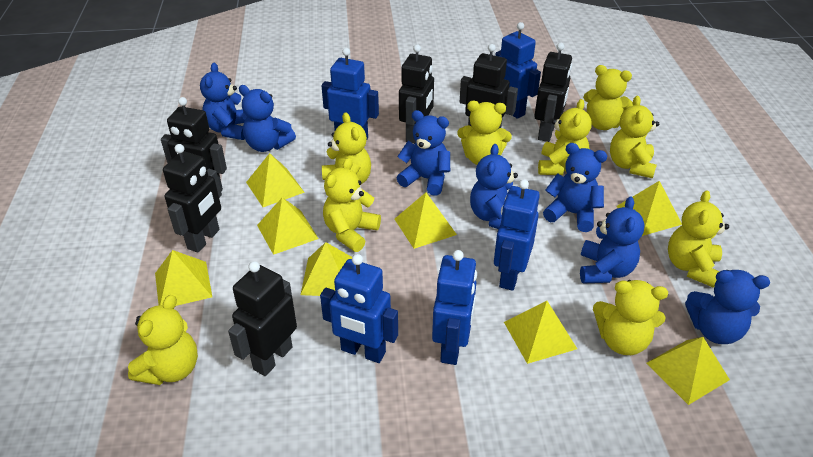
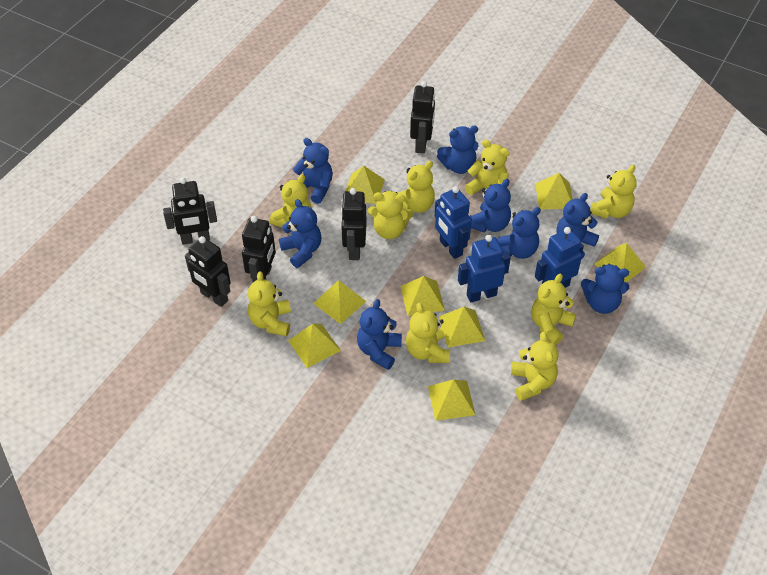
black robot: 6 -> 5
blue robot: 5 -> 3
blue teddy bear: 7 -> 8

